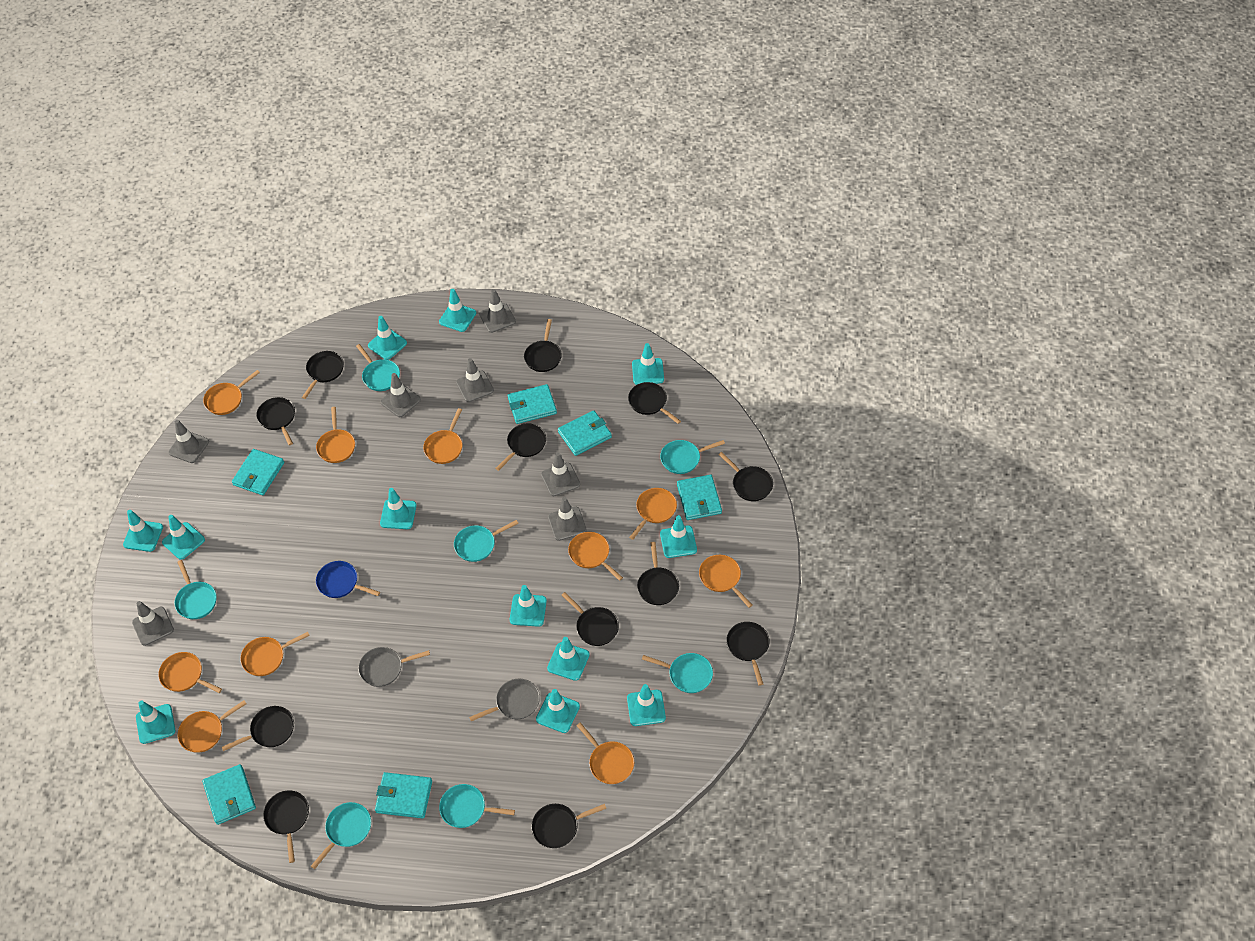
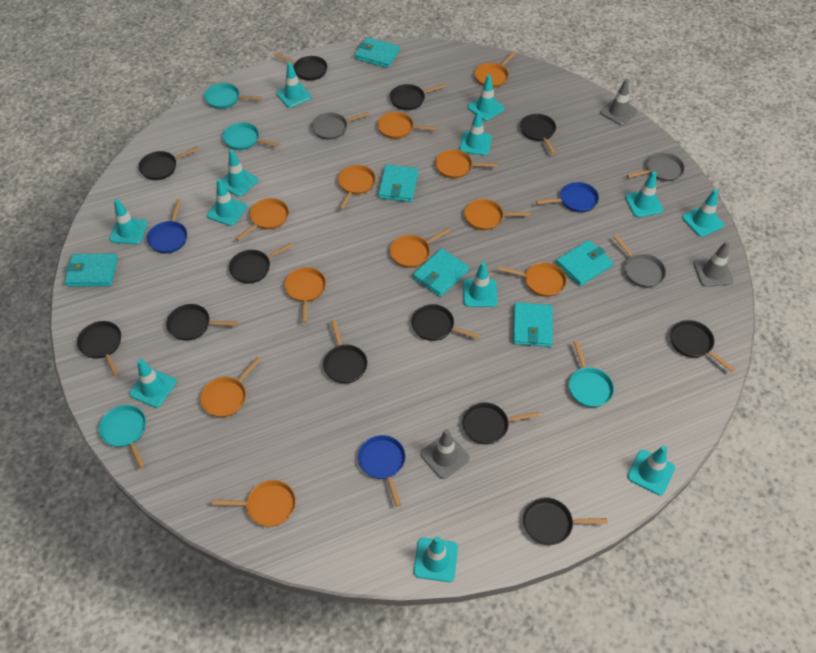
blue pan: 1 -> 3
grey pan: 2 -> 3
grey traffic cone: 7 -> 3
orange pan: 10 -> 11
turquoise pan: 7 -> 4

